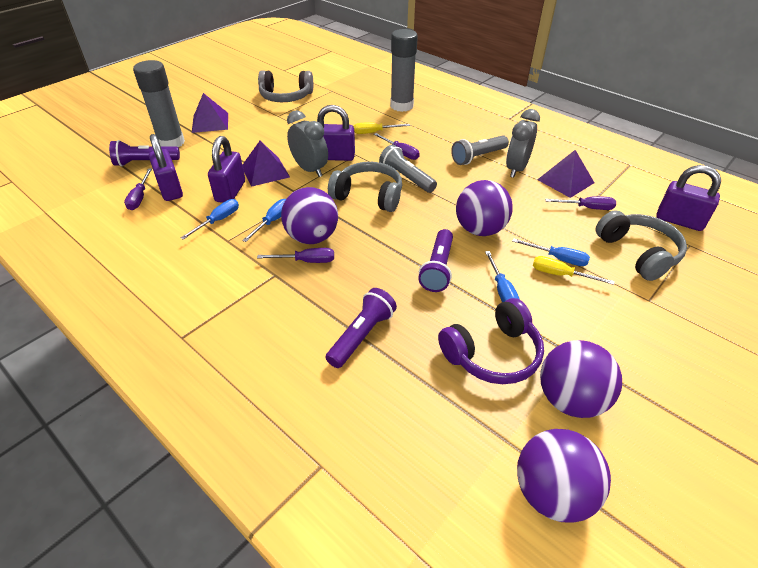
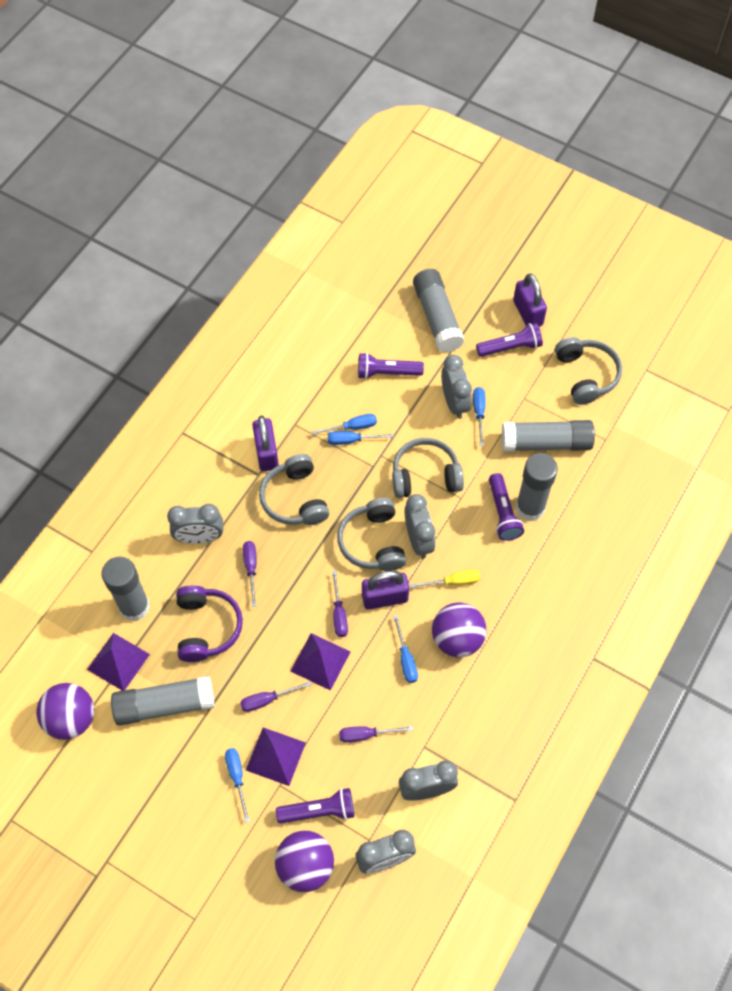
blue screwdriver: 4 -> 5
grey clock: 2 -> 5
grey flashlight: 2 -> 0
grey glue stick: 2 -> 5
grey headphones: 3 -> 4
purple ball: 4 -> 3
purple flashlight: 3 -> 4
purple padlock: 4 -> 3
yellow screwdriver: 2 -> 1

